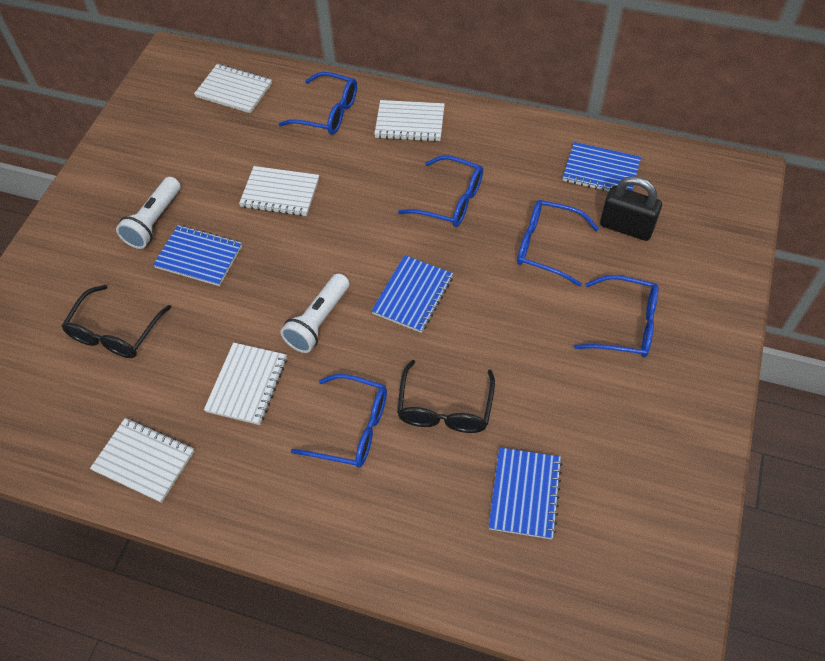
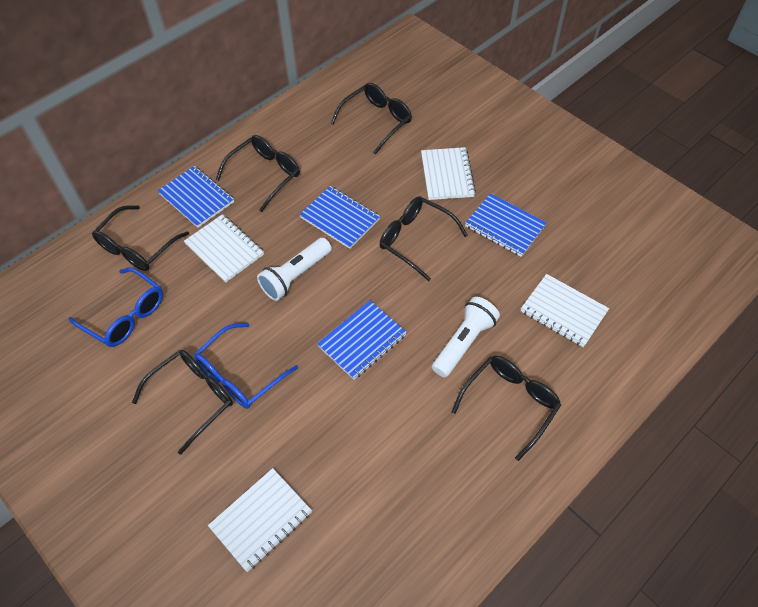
black glasses: 2 -> 6
black padlock: 1 -> 0
blue glasses: 5 -> 2
white notebook: 5 -> 4

